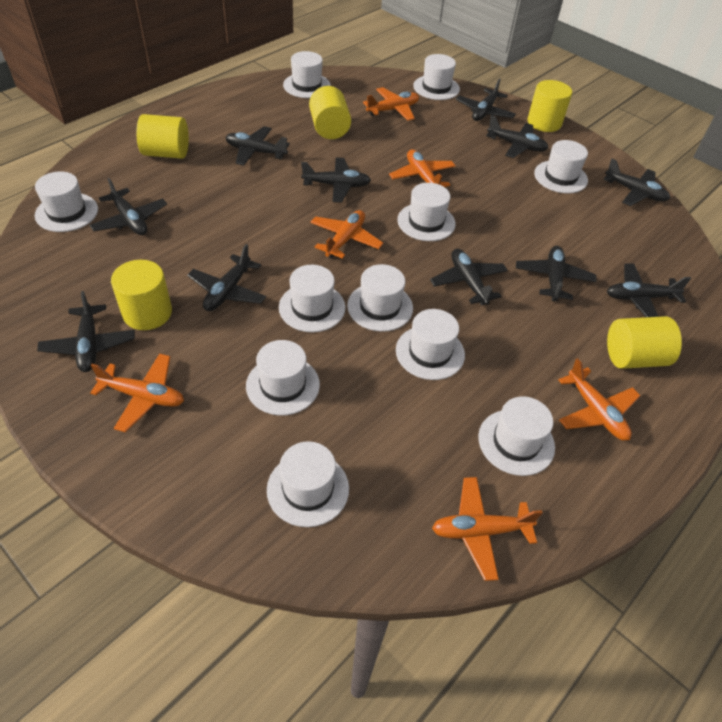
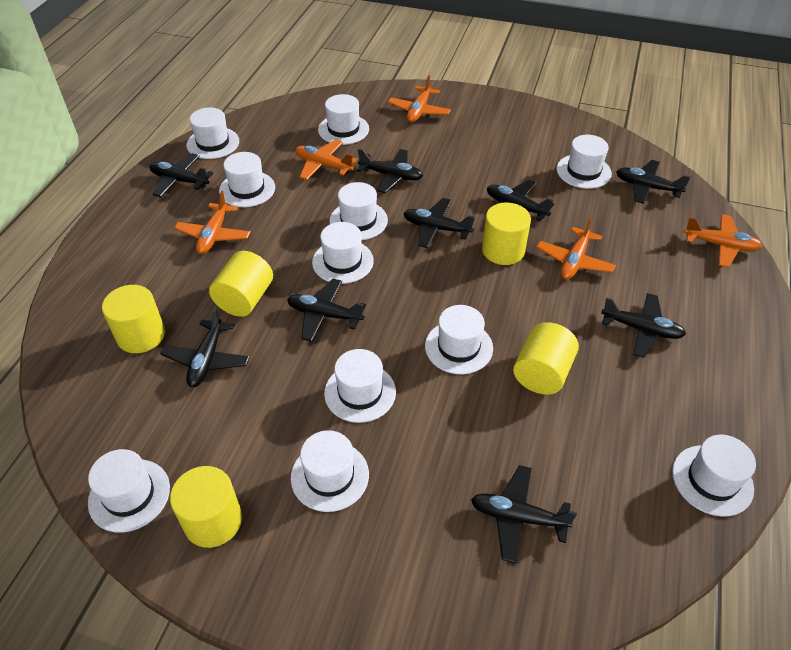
black plane: 11 -> 9
orange plane: 6 -> 5

